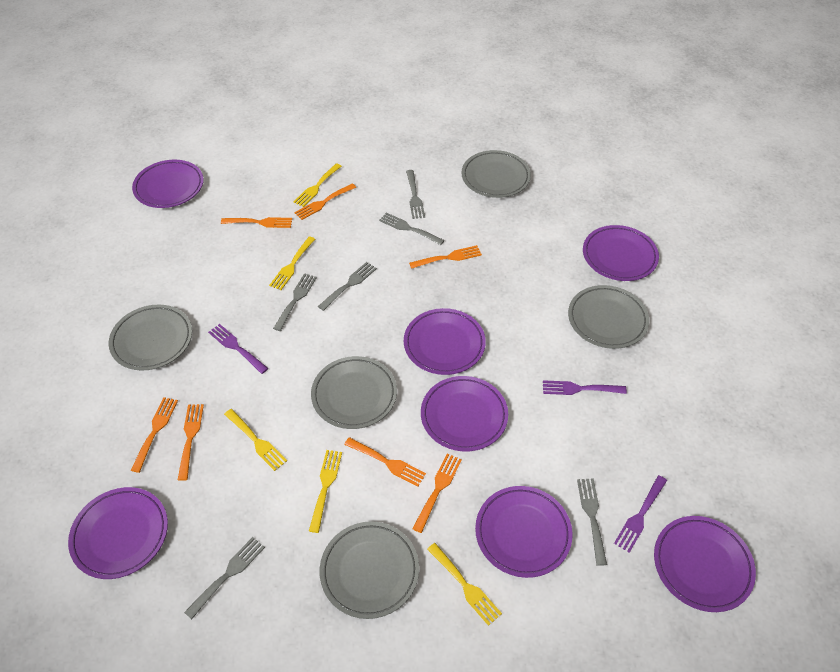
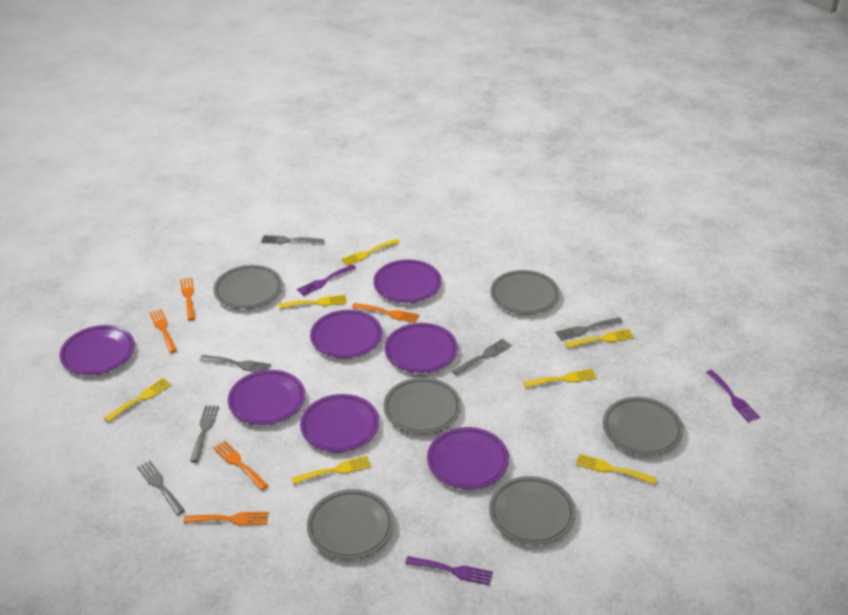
grey plate: 5 -> 6
orange fork: 7 -> 5
yellow fork: 5 -> 7

